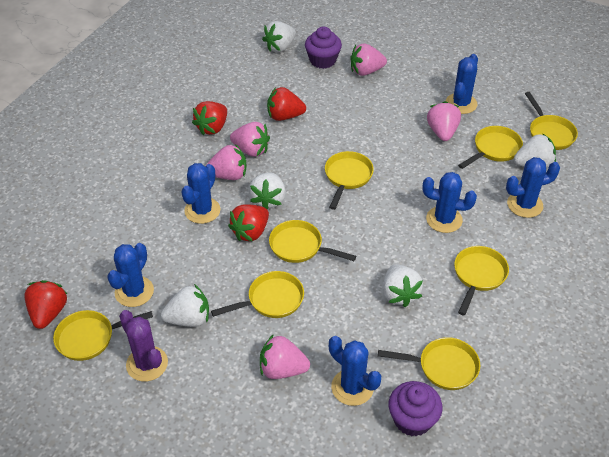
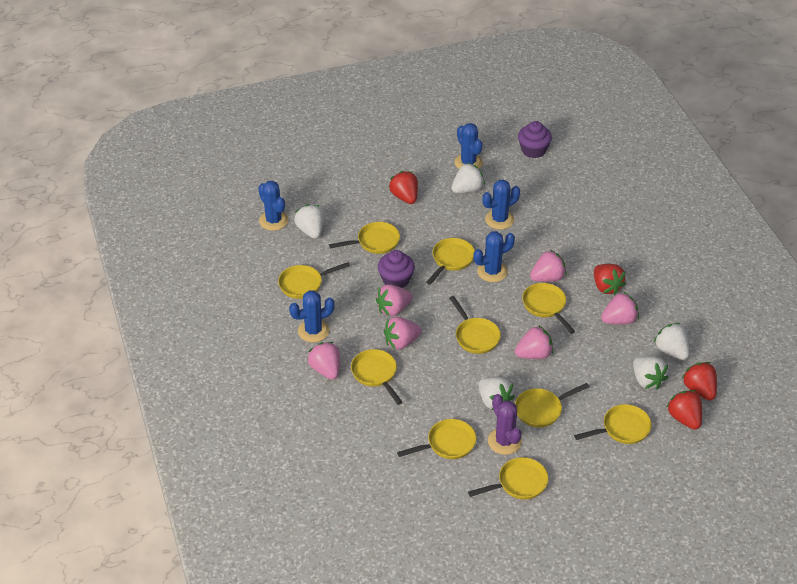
blue cactus: 6 -> 5
pink strawberry: 5 -> 6
yellow pan: 8 -> 10

